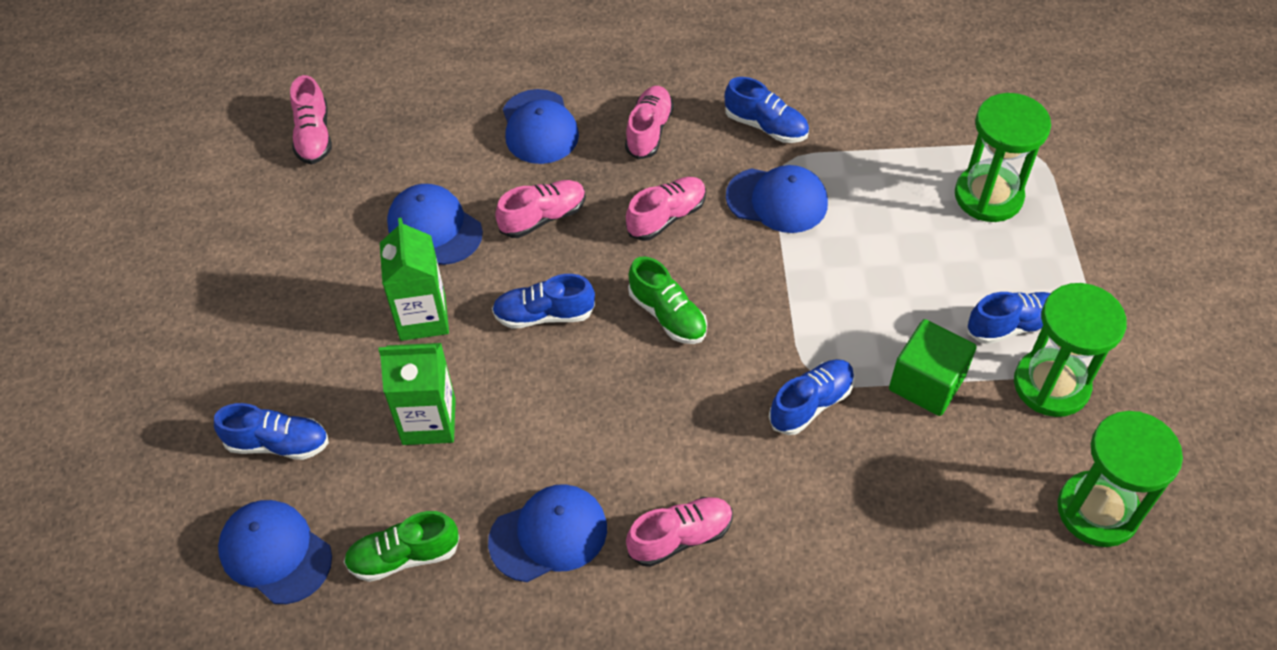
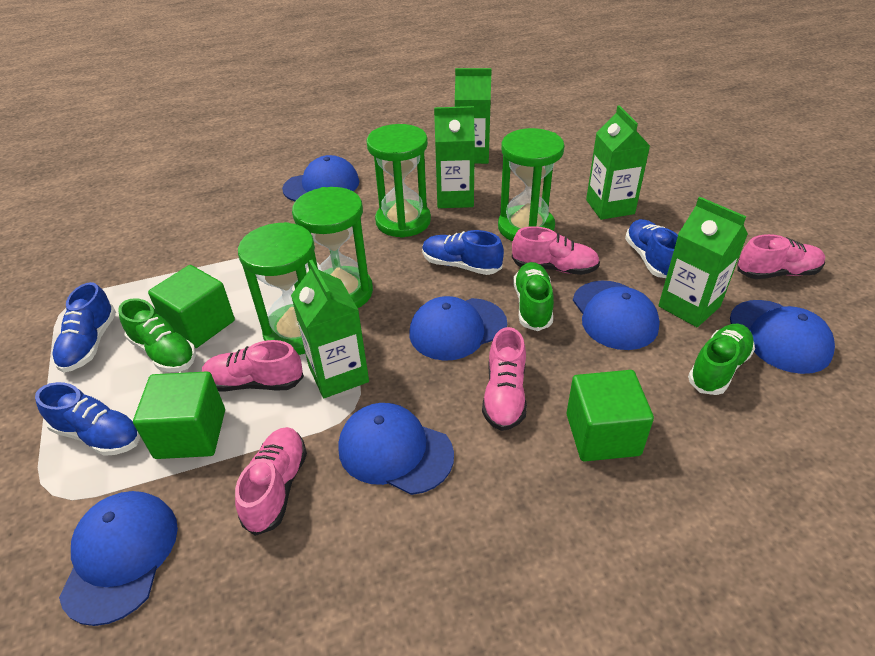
blue cap: 5 -> 6
blue shoe: 5 -> 4
green carton: 2 -> 5
green cube: 1 -> 3
green hourglass: 3 -> 4
green shoe: 2 -> 3

